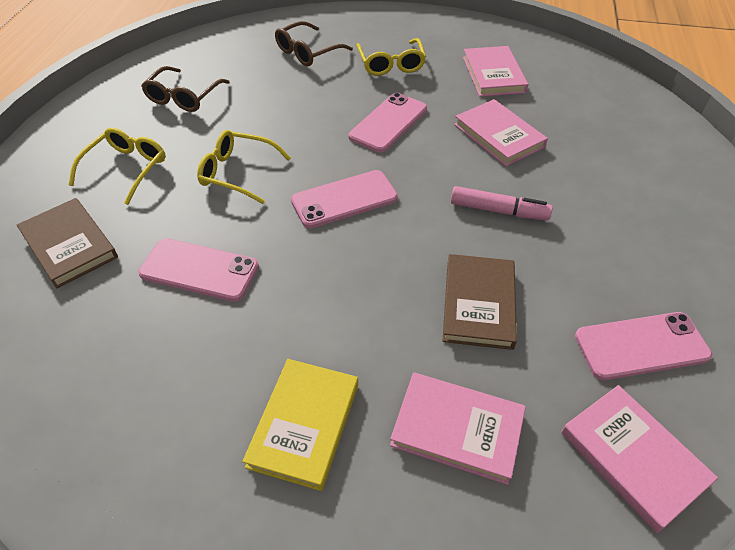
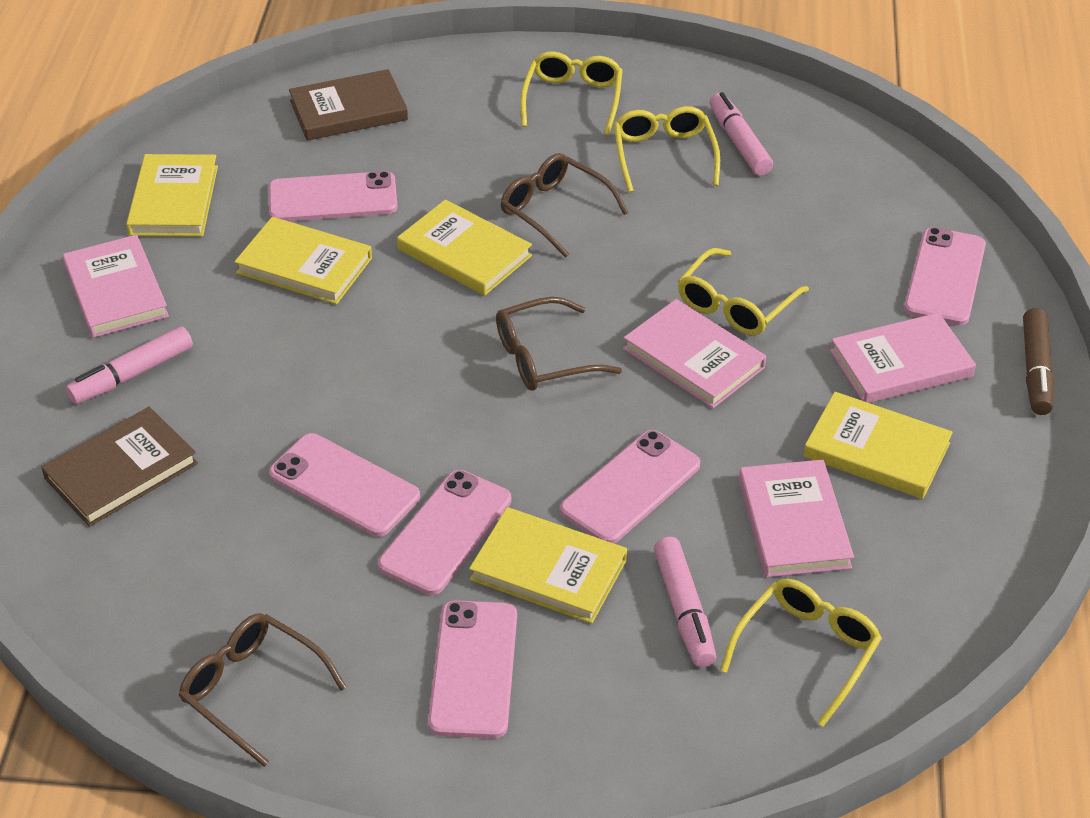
brown glasses: 2 -> 3
brown marker: 0 -> 1
pink marker: 1 -> 3
pink phone: 4 -> 6
yellow book: 1 -> 5
yellow glasses: 3 -> 4

